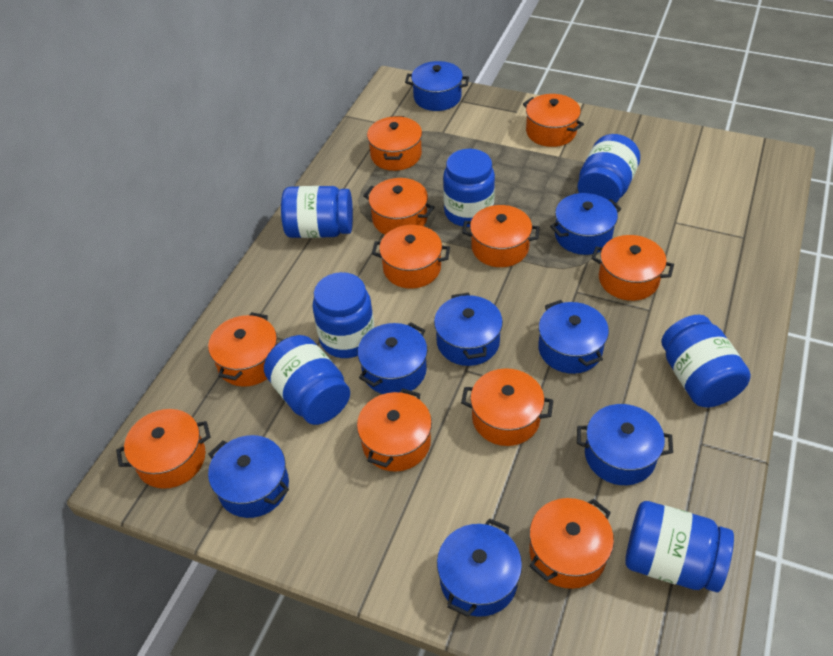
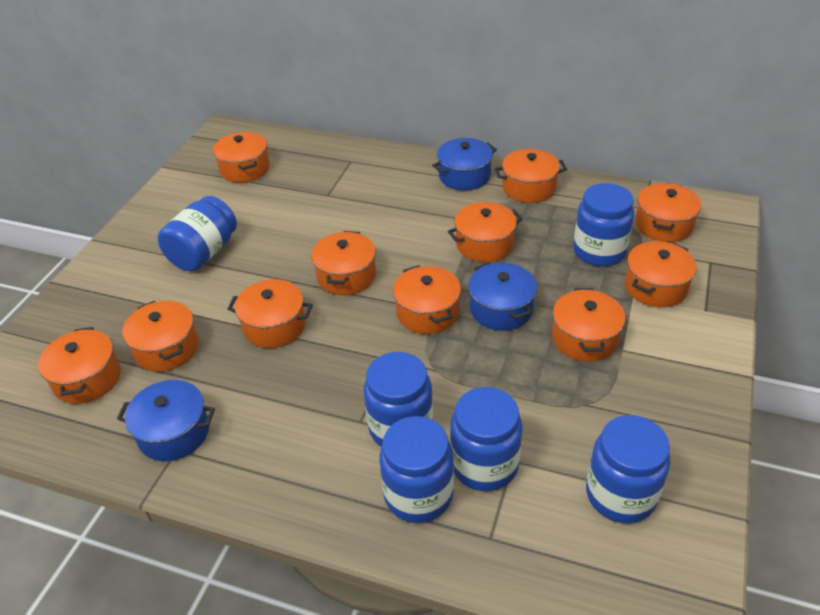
blue jar: 7 -> 6
blue pot: 8 -> 3

